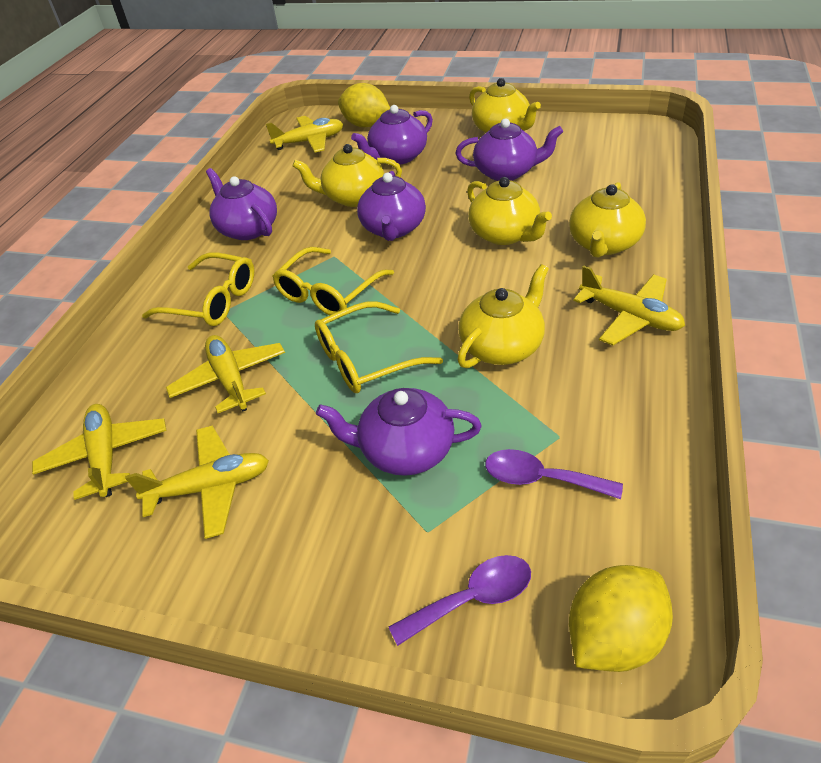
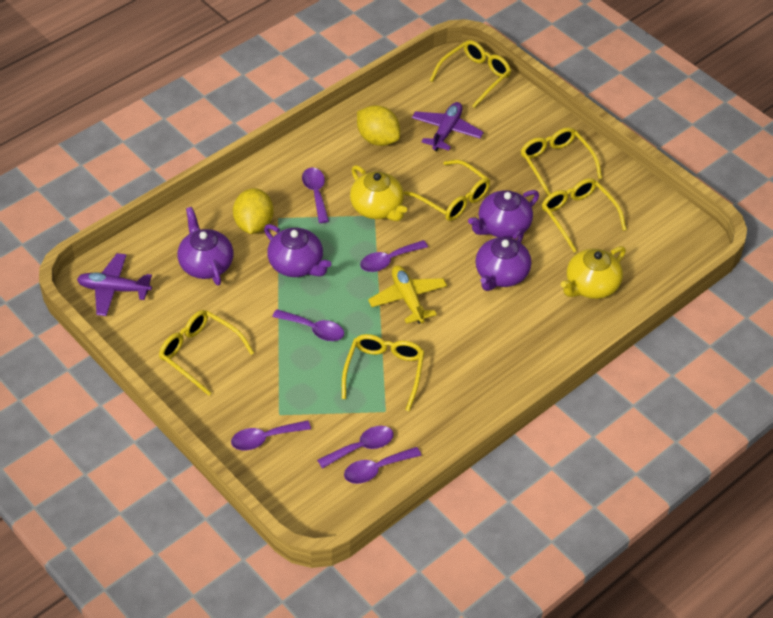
purple plane: 0 -> 2
purple spoon: 2 -> 6
purple teapot: 5 -> 4
yellow glasses: 3 -> 6
yellow plane: 5 -> 1
yellow teapot: 5 -> 2

